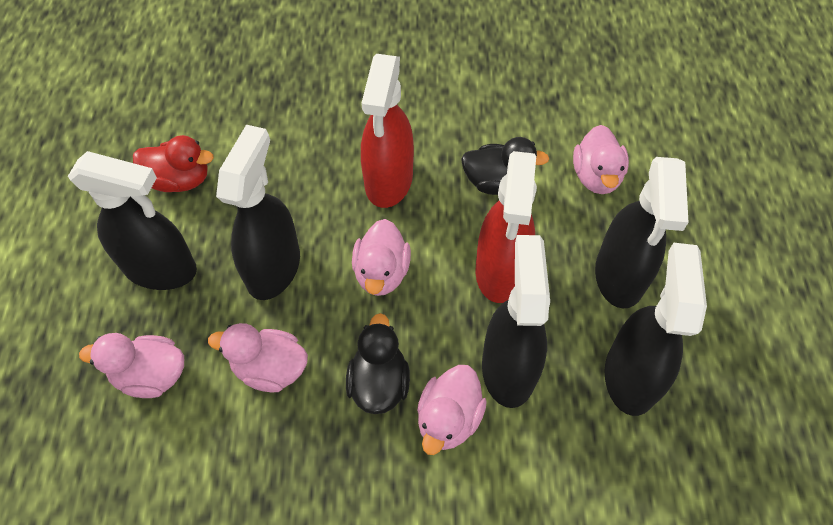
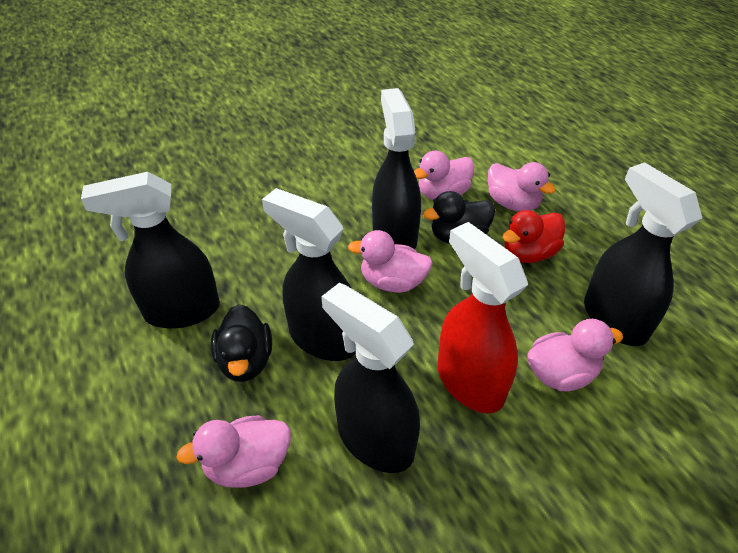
red spray bottle: 2 -> 1

